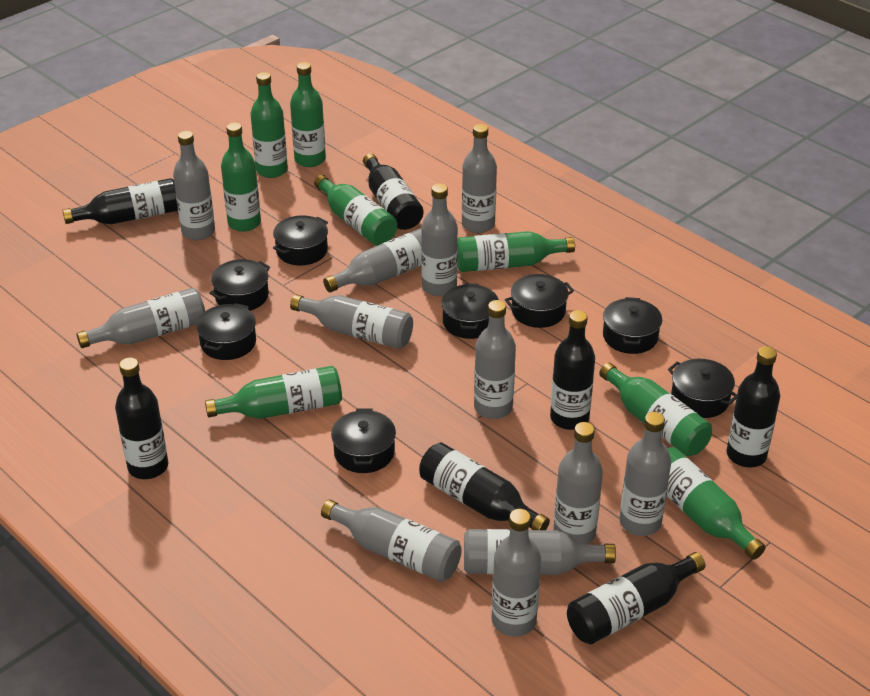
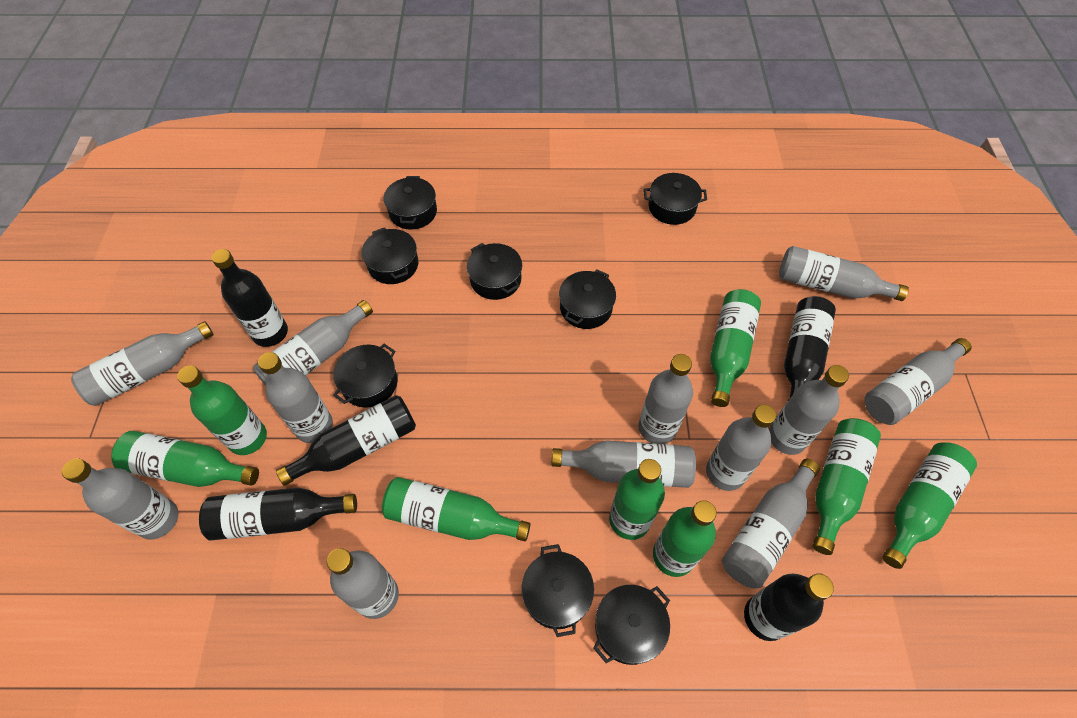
black bottle: 7 -> 5

